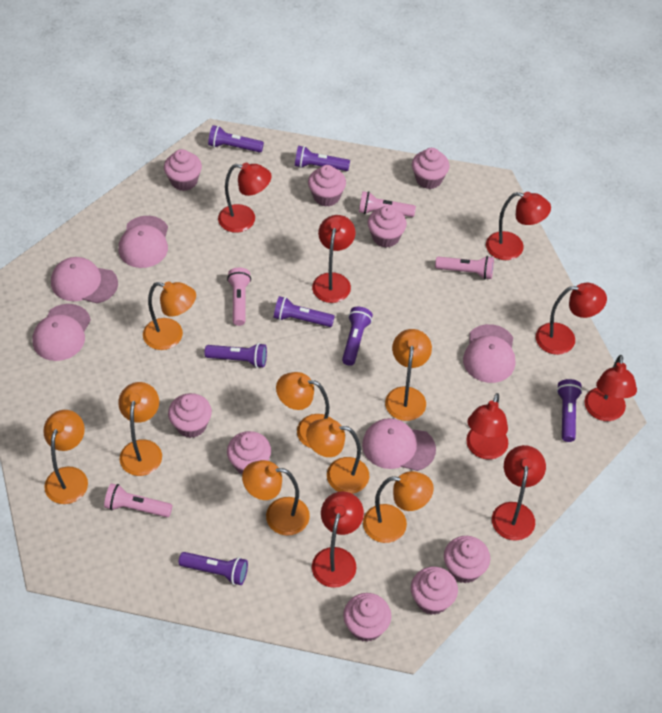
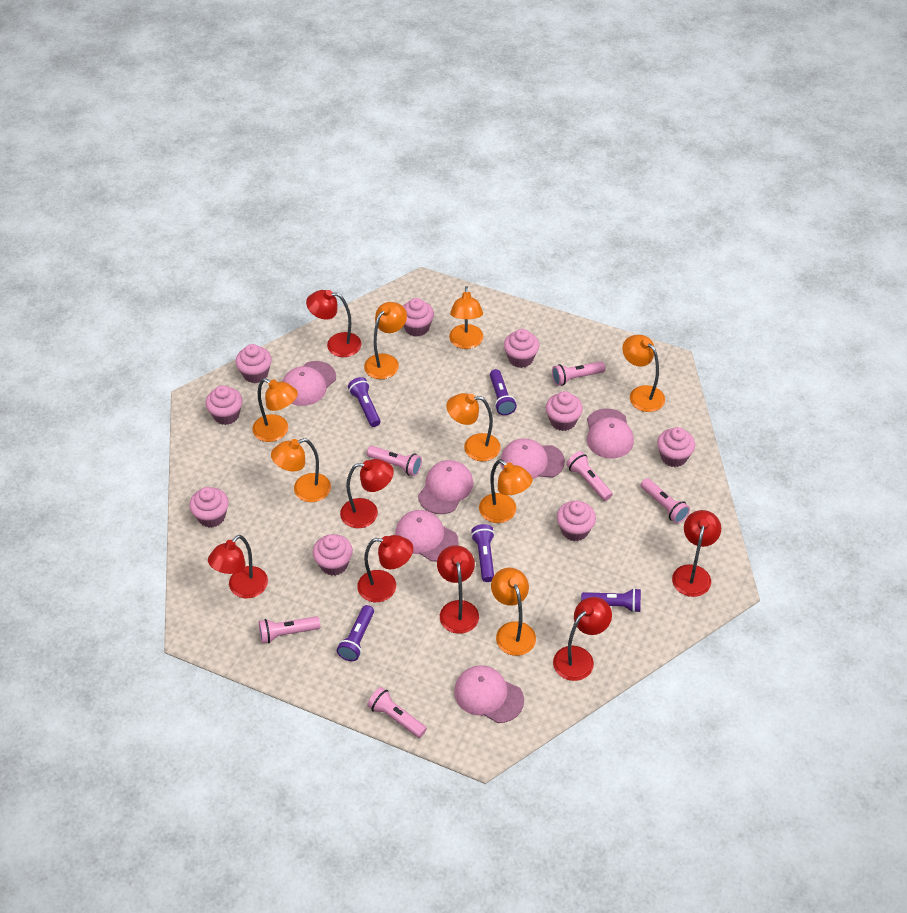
pink cap: 5 -> 6
pink flashlight: 4 -> 6
purple flashlight: 7 -> 5
red lamp: 8 -> 7

